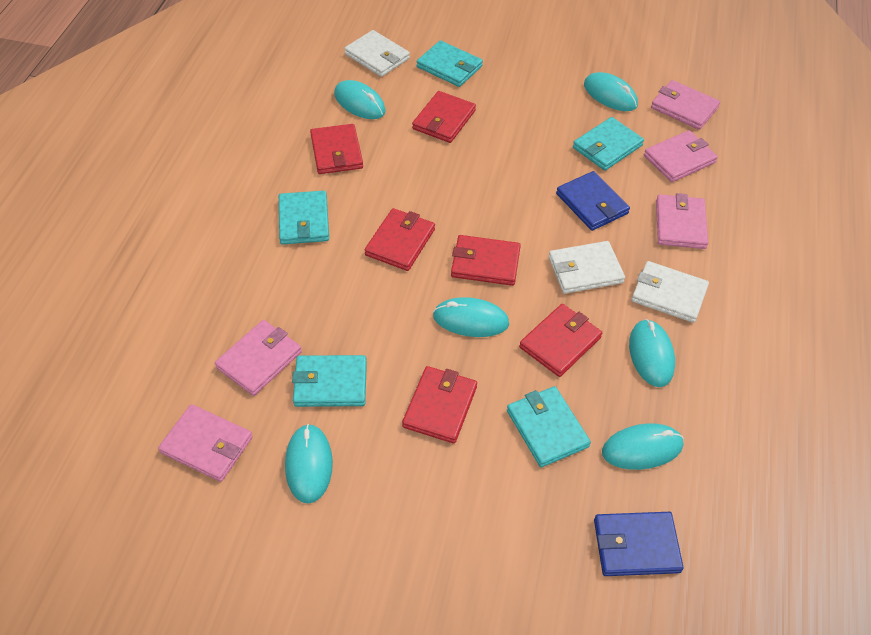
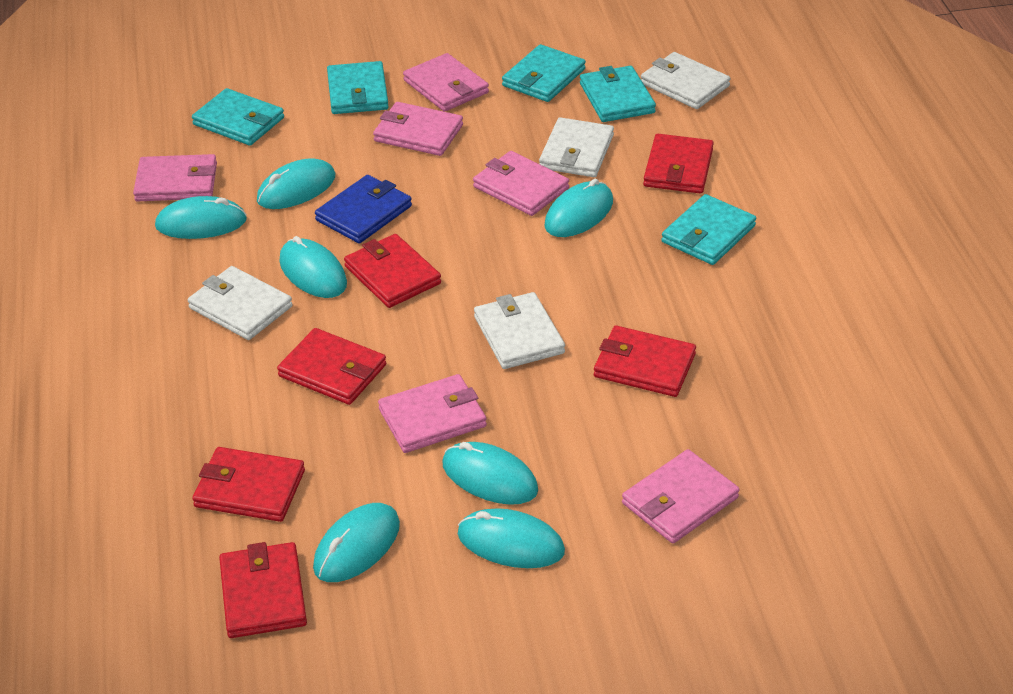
blue wallet: 2 -> 1
pink wallet: 5 -> 6
turquoise mouse: 6 -> 7
white wallet: 3 -> 4

